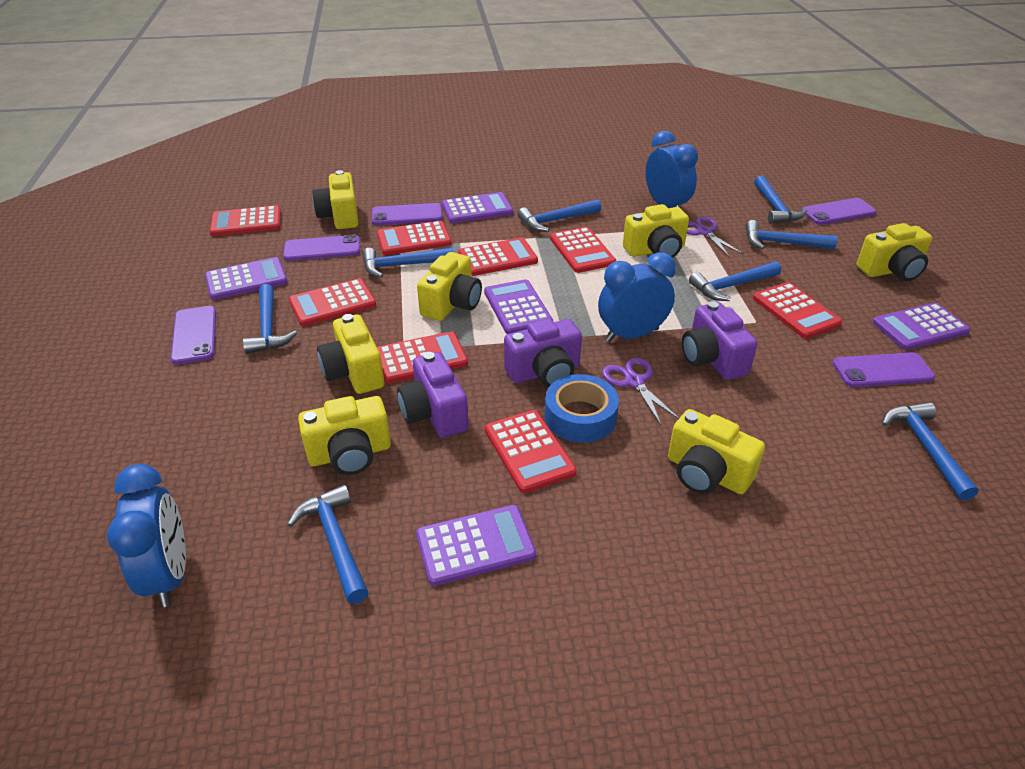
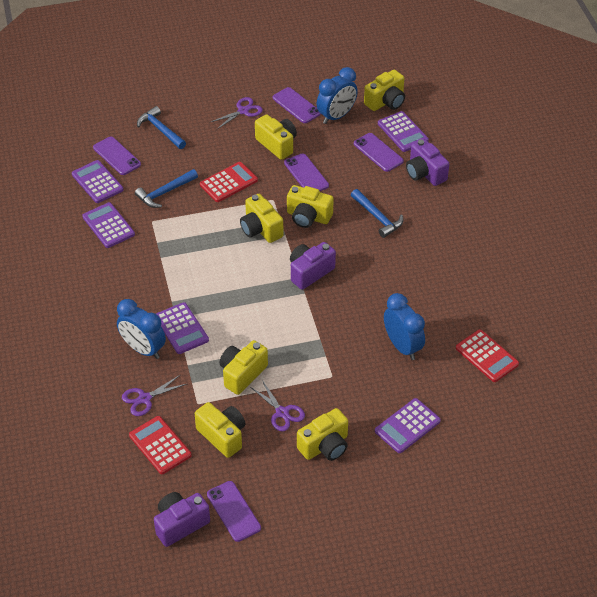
blue hammer: 8 -> 3
blue tape: 1 -> 0
purple scissors: 2 -> 3
red calculator: 8 -> 3

